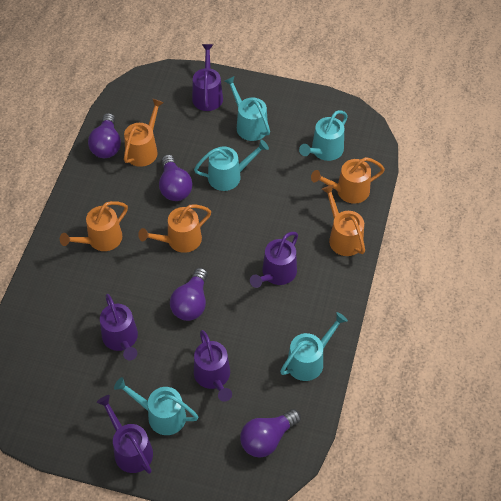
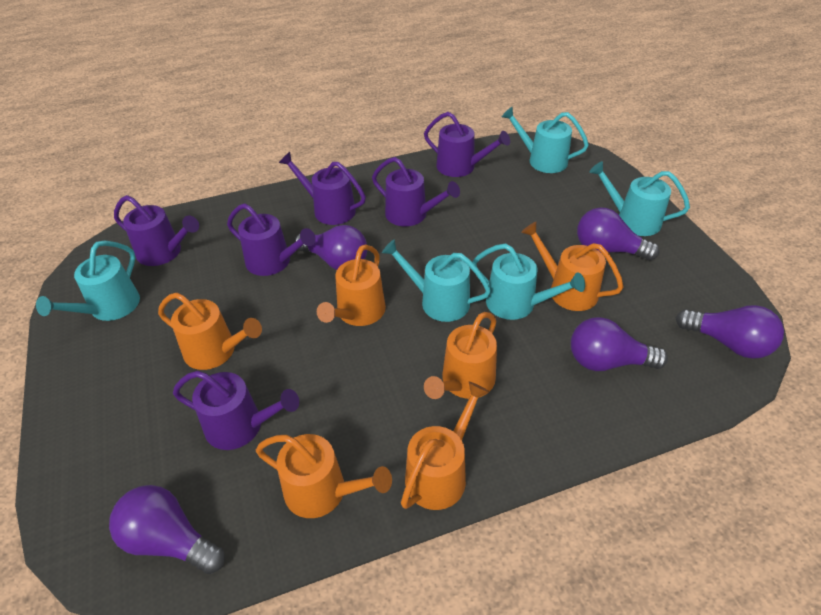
orange watering can: 5 -> 6
purple light bulb: 4 -> 5
purple watering can: 5 -> 6

